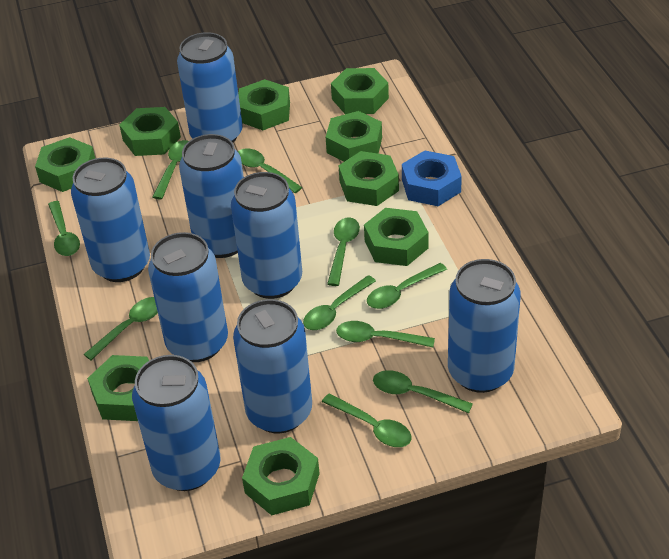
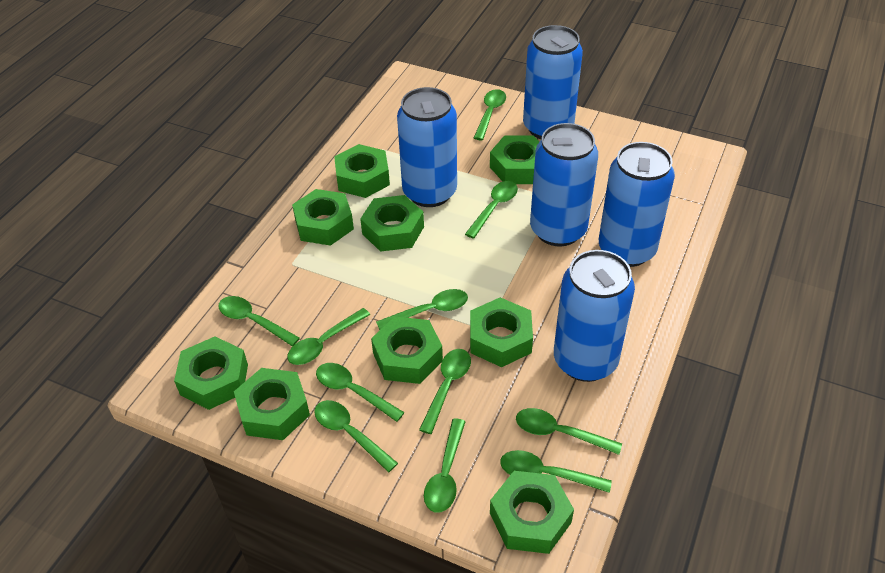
blue can: 8 -> 5
blue nut: 1 -> 0
green spoon: 10 -> 11

